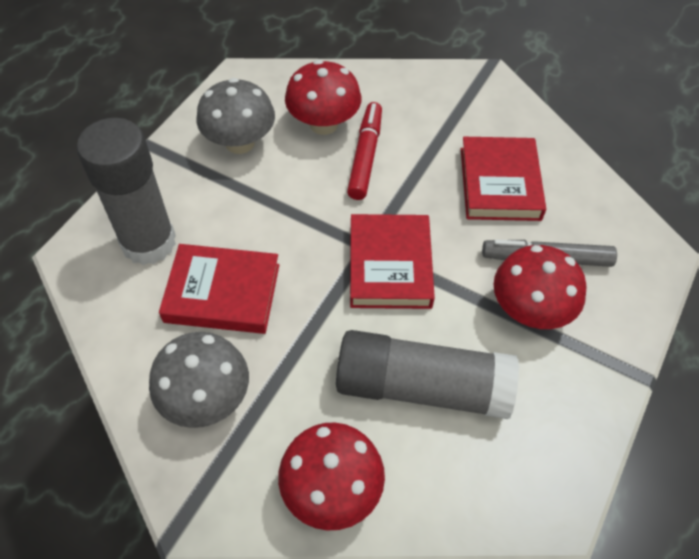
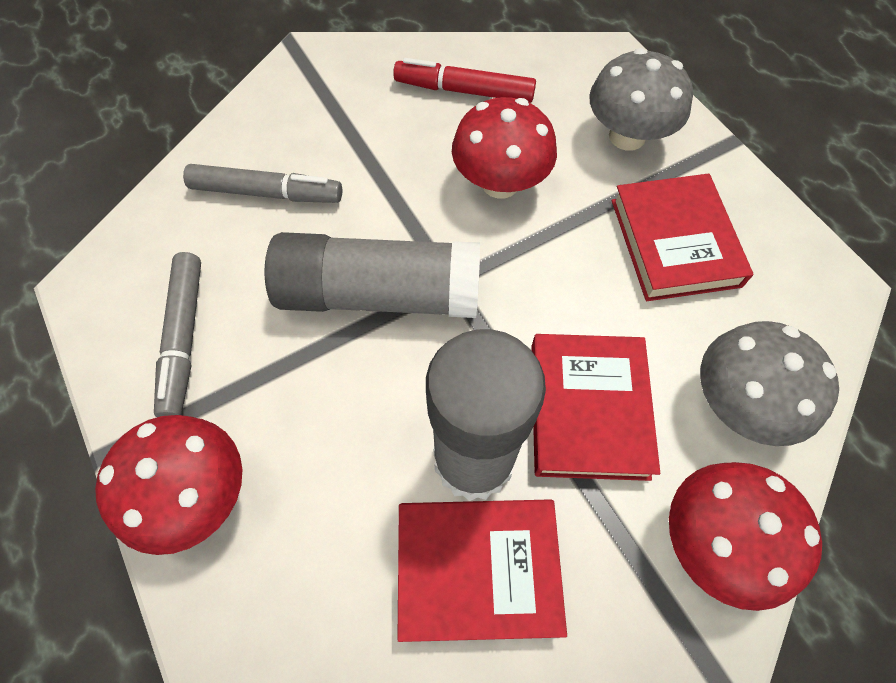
grey marker: 1 -> 2

